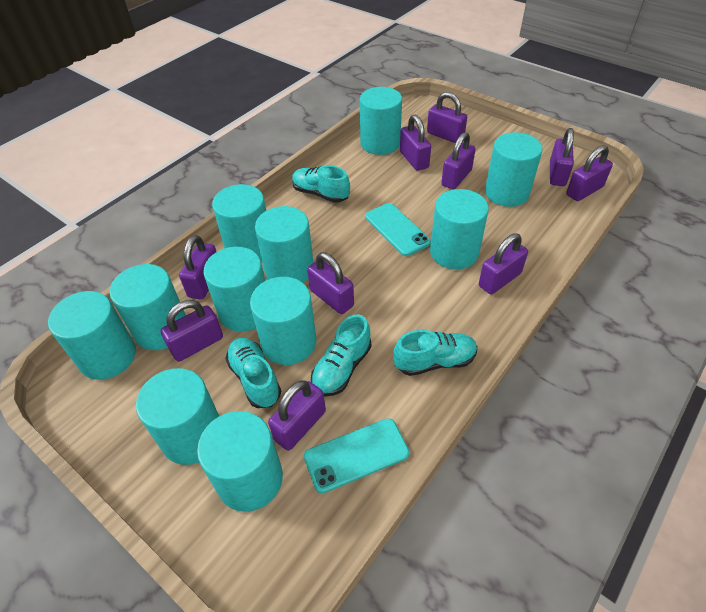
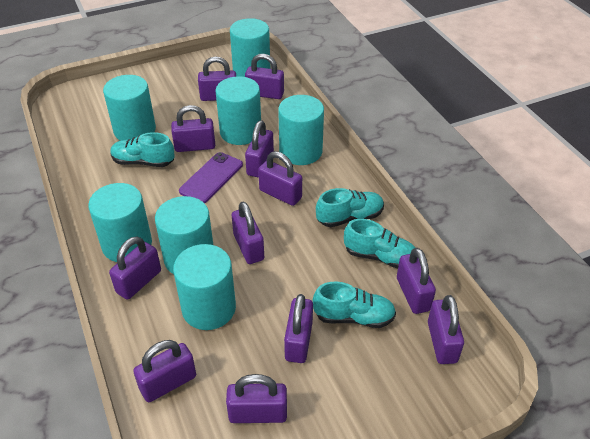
purple padlock: 10 -> 12
purple phone: 0 -> 1
turquoise cylinder: 11 -> 7
turquoise phone: 2 -> 0

